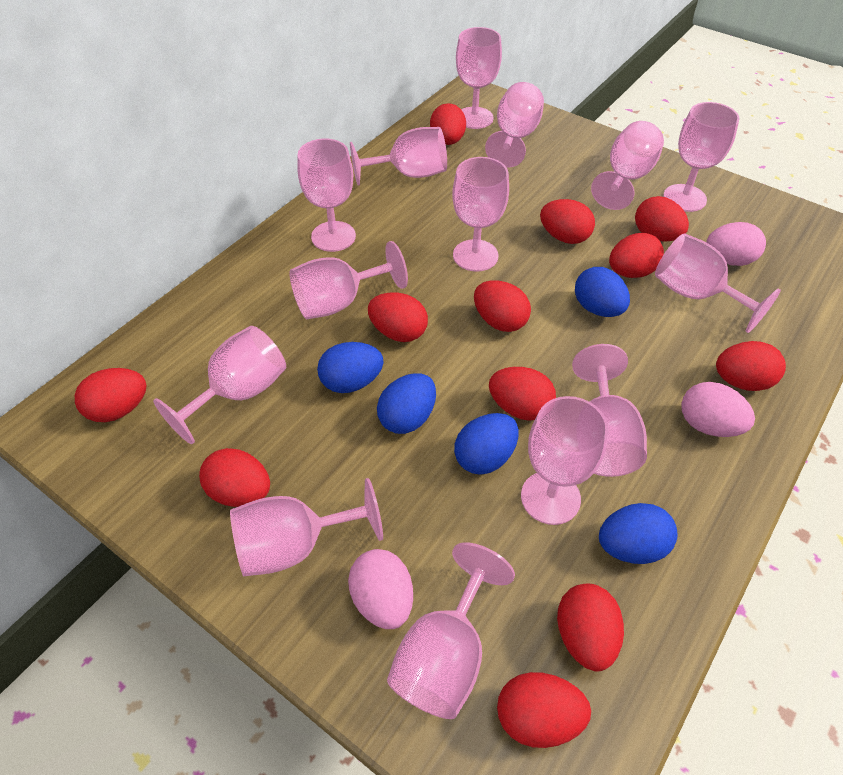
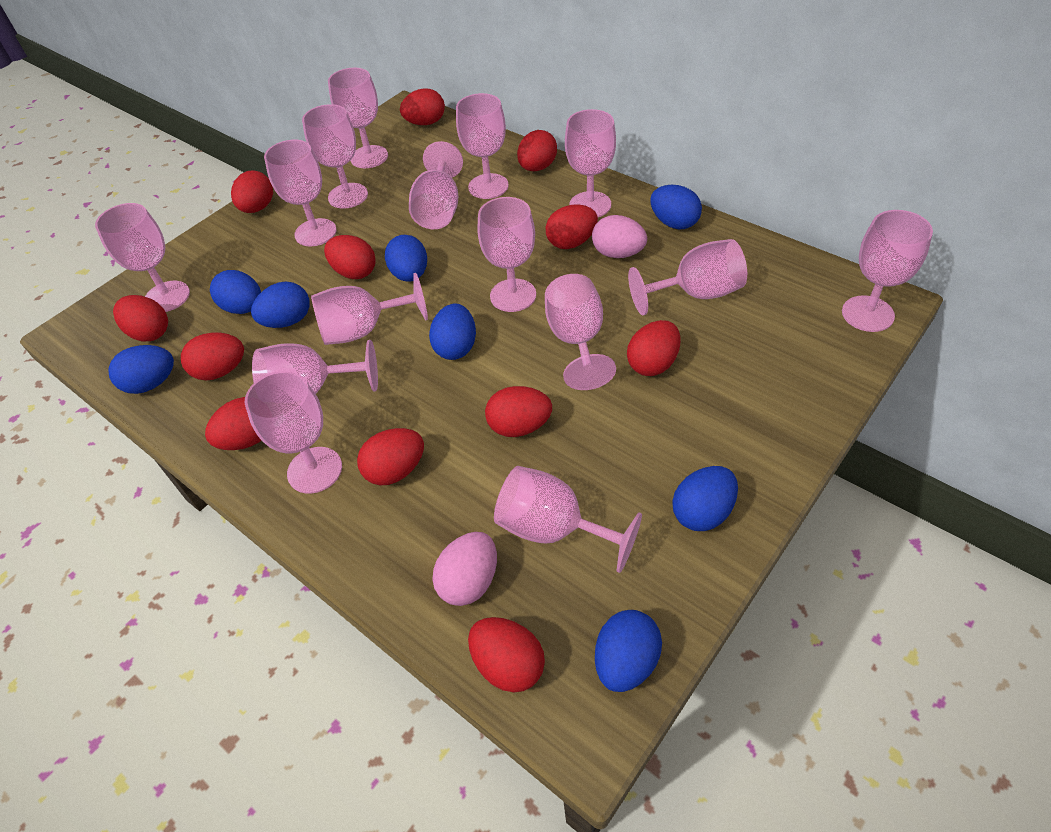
blue egg: 5 -> 8
pink egg: 3 -> 2
pink goblet: 14 -> 15

